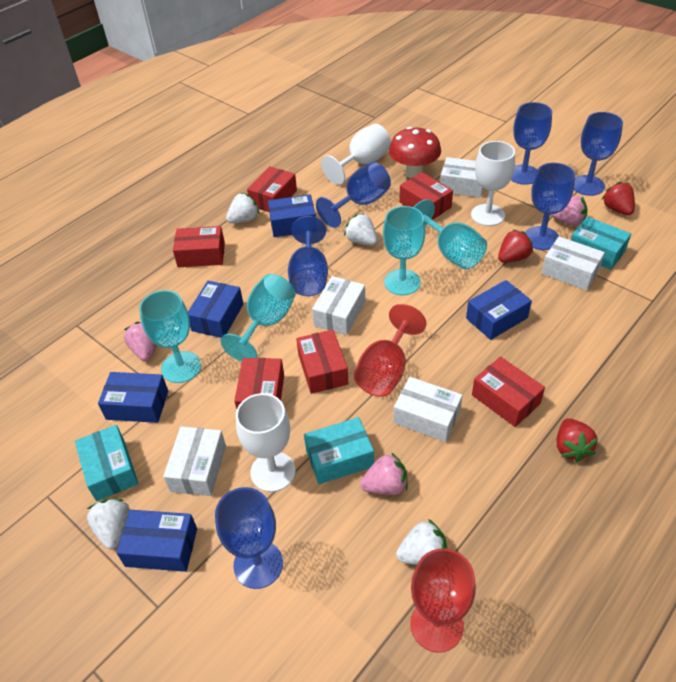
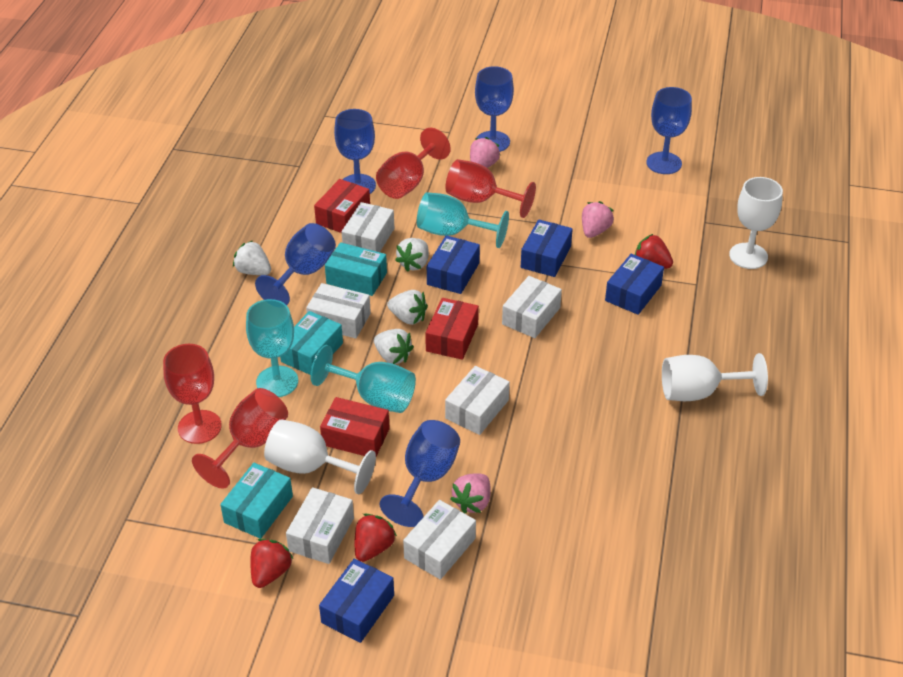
blue box: 5 -> 4
blue goblet: 6 -> 5
red box: 6 -> 3
red goblet: 2 -> 4
red mushroom: 1 -> 0
turquoise goblet: 4 -> 3
white box: 5 -> 6

